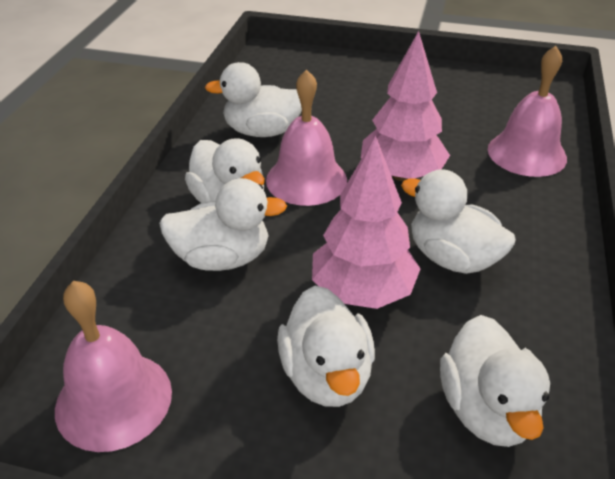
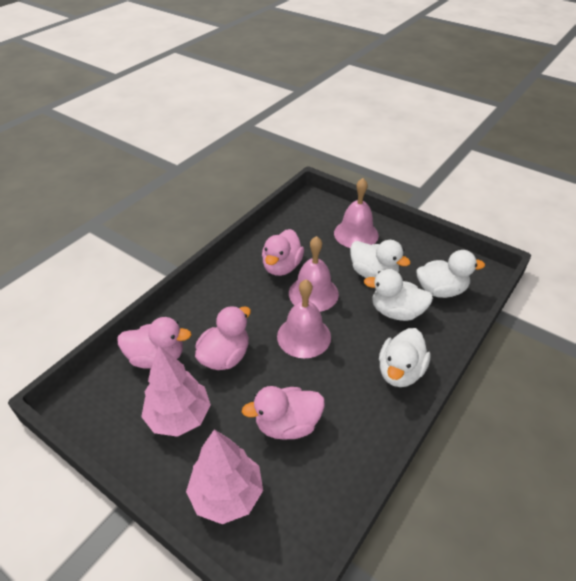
pink duck: 0 -> 4
white duck: 6 -> 4

